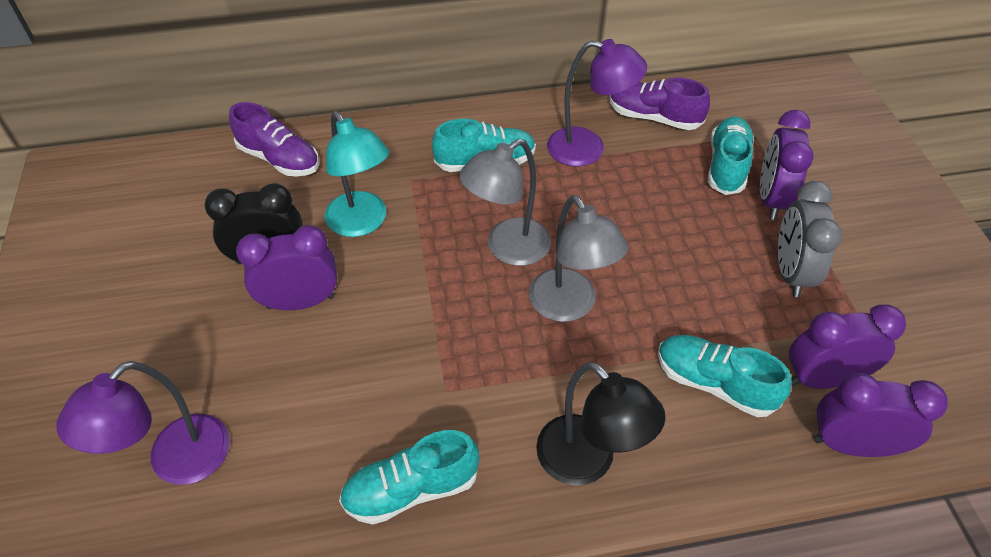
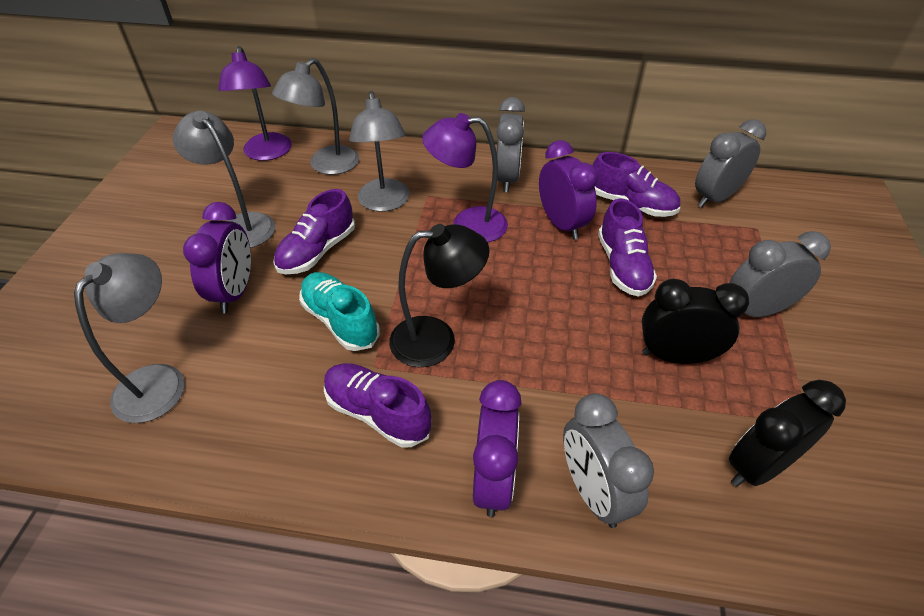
black clock: 1 -> 2
grey clock: 1 -> 4
grey lamp: 2 -> 4
purple clock: 4 -> 3
purple shoe: 2 -> 4
turquoise lamp: 1 -> 0
turquoise shoe: 4 -> 1

